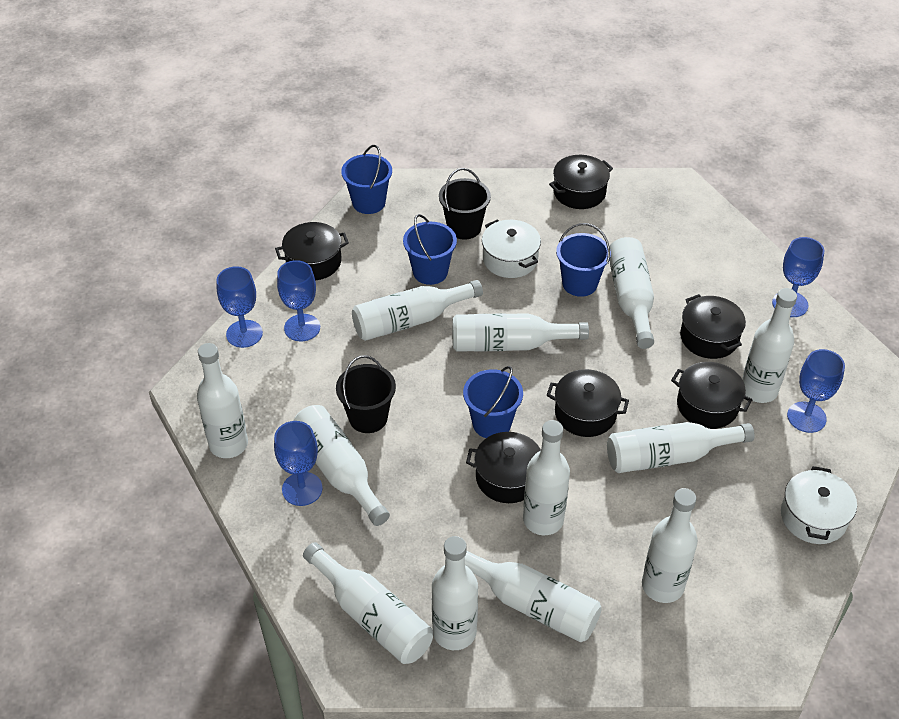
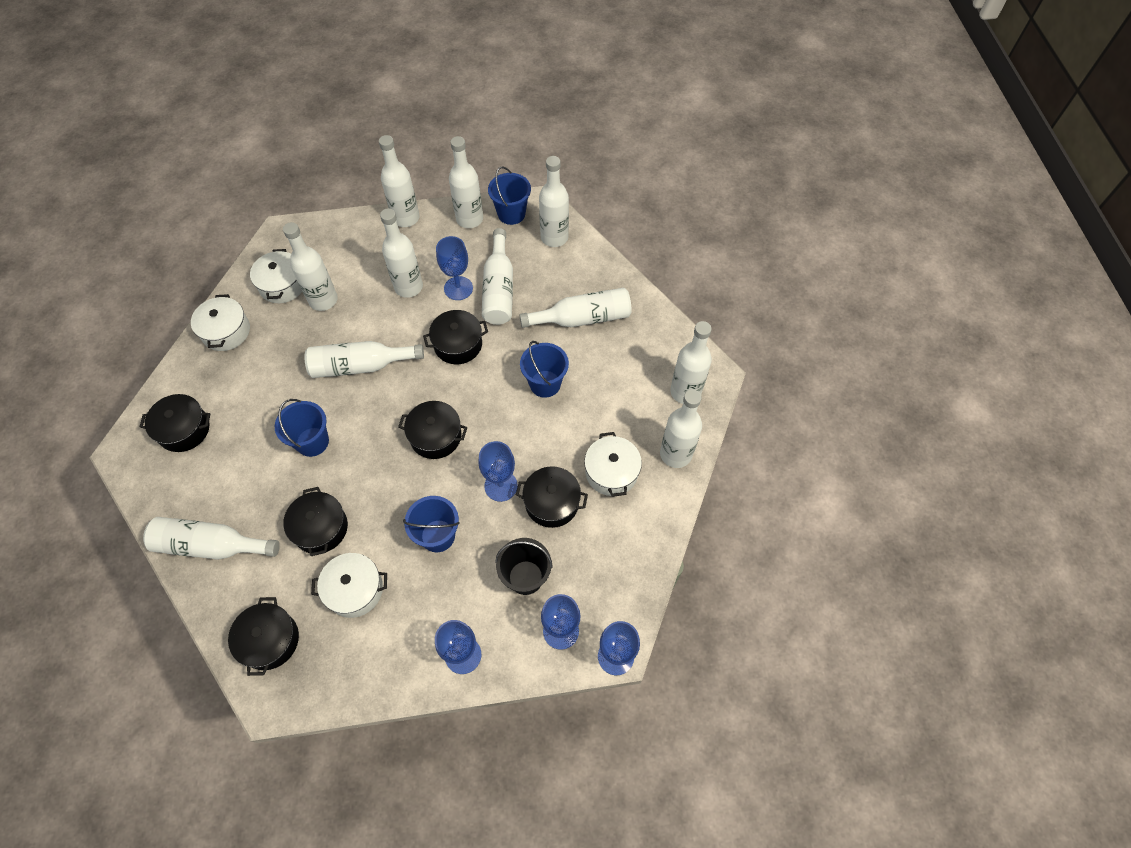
black bucket: 2 -> 1
white bottle: 12 -> 11
white pot: 2 -> 4

